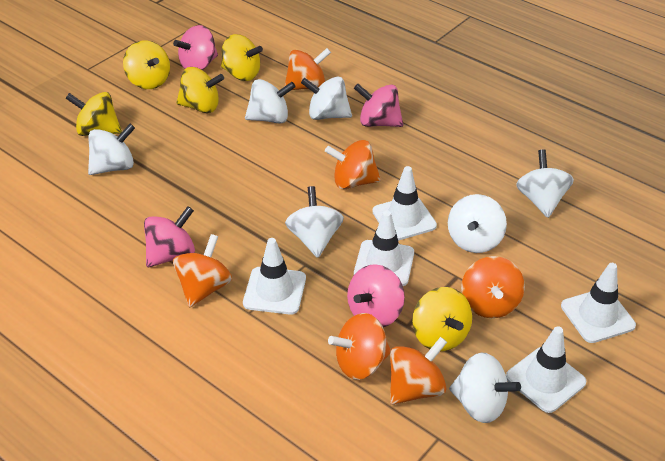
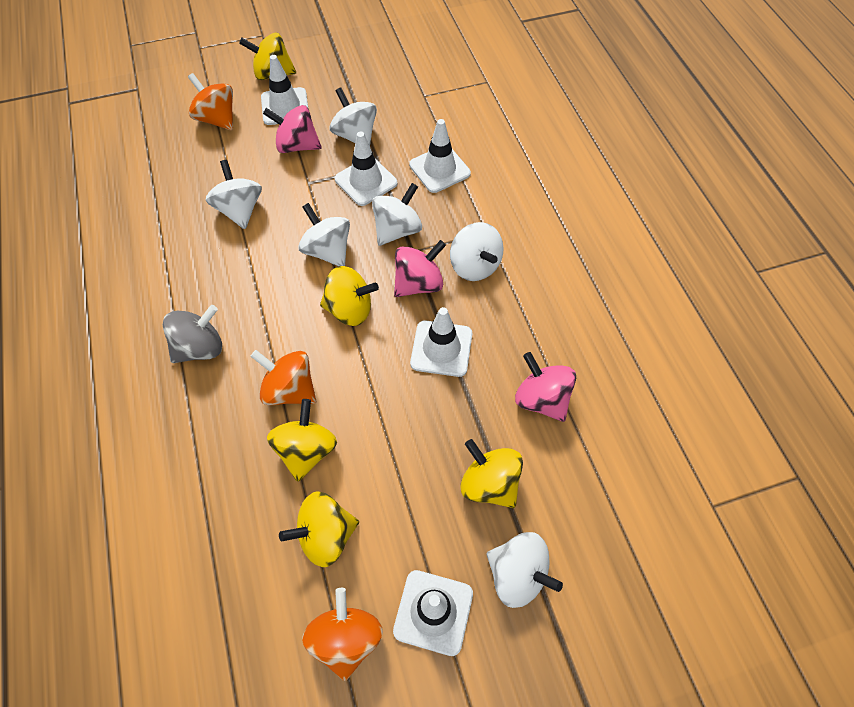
grey spinning top: 0 -> 1
orange spinning top: 6 -> 3
pink spinning top: 4 -> 3
white spinning top: 7 -> 6

